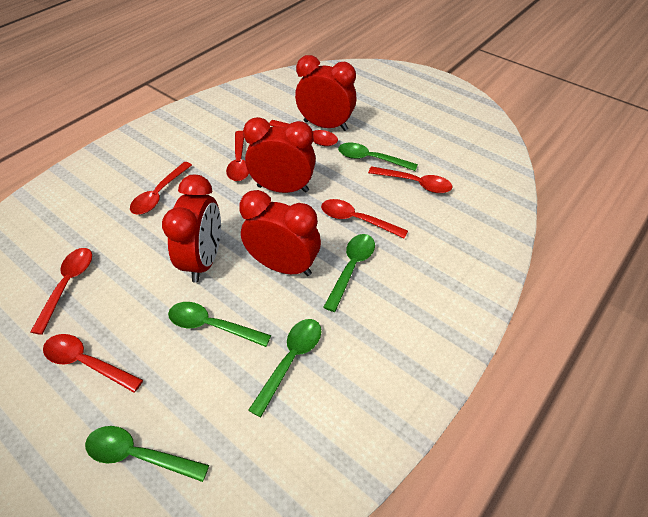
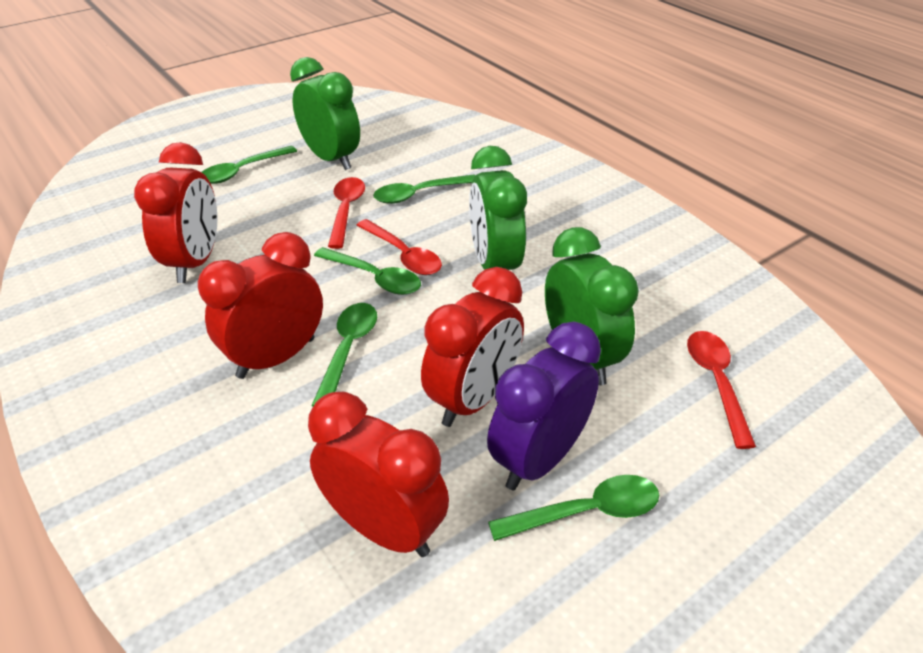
green clock: 0 -> 3
purple clock: 0 -> 1
red spoon: 7 -> 3

